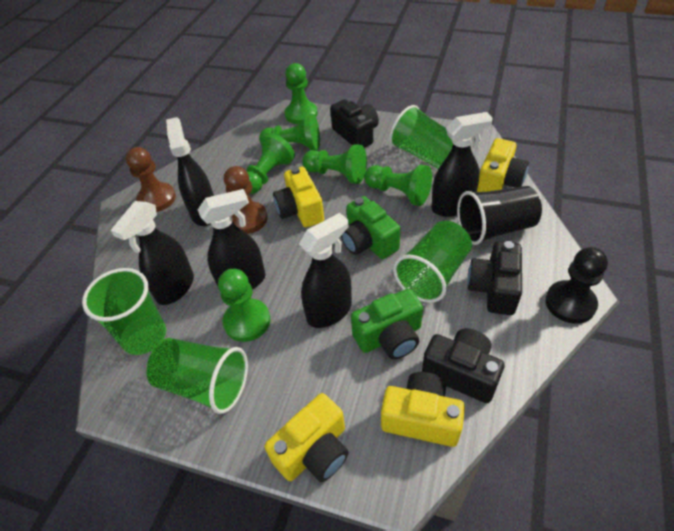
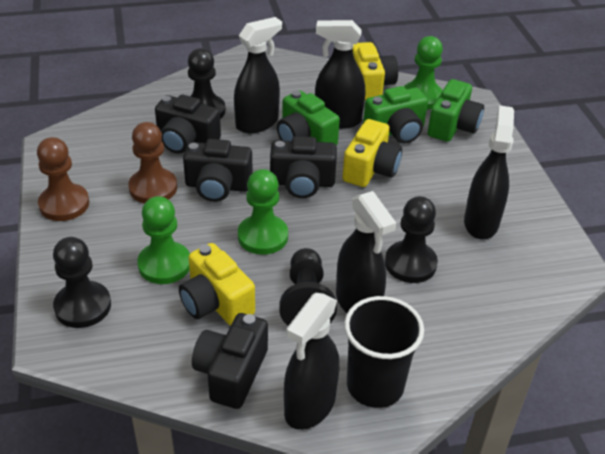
black camera: 3 -> 4
black pawn: 1 -> 4
green camera: 2 -> 3
green cup: 4 -> 0
green pawn: 6 -> 3
yellow camera: 4 -> 3

